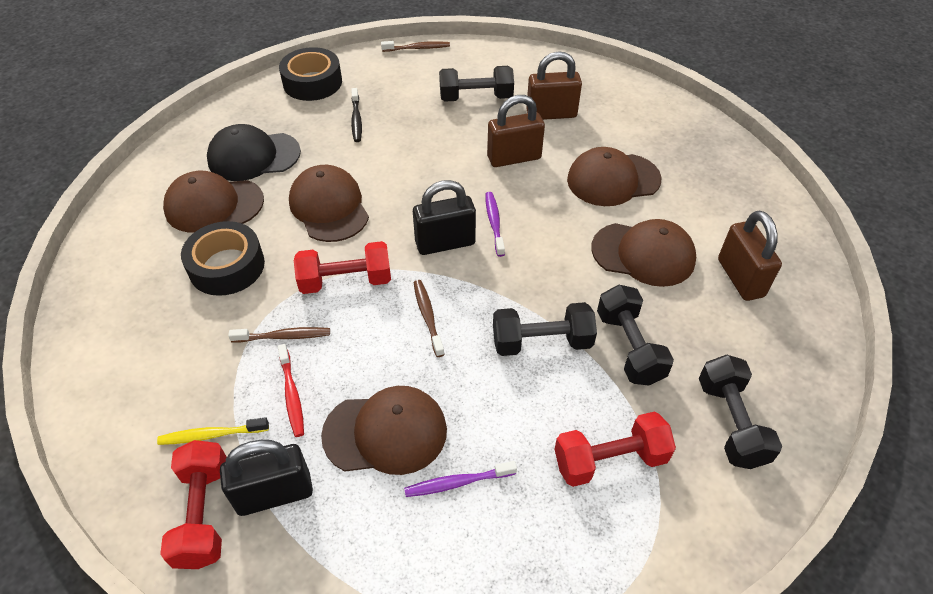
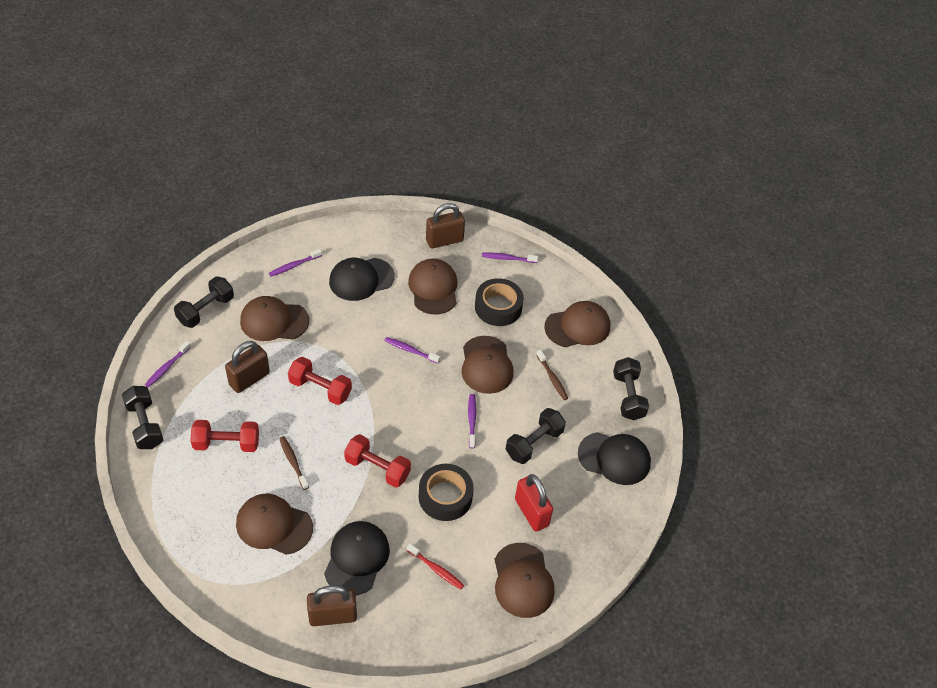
black cap: 1 -> 3
black padlock: 2 -> 0
black toothbrush: 1 -> 0
brown cap: 5 -> 6
brown toothbrush: 3 -> 2
purple toothbrush: 2 -> 5
red padlock: 0 -> 1
yellow toothbrush: 1 -> 0

